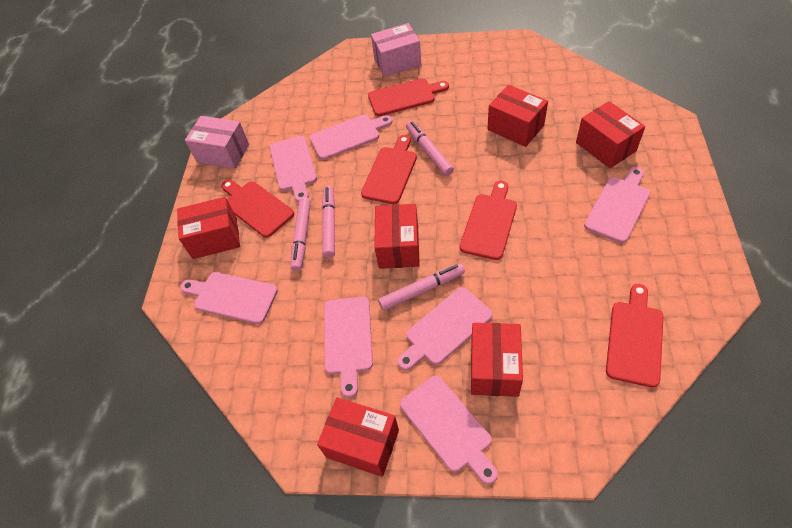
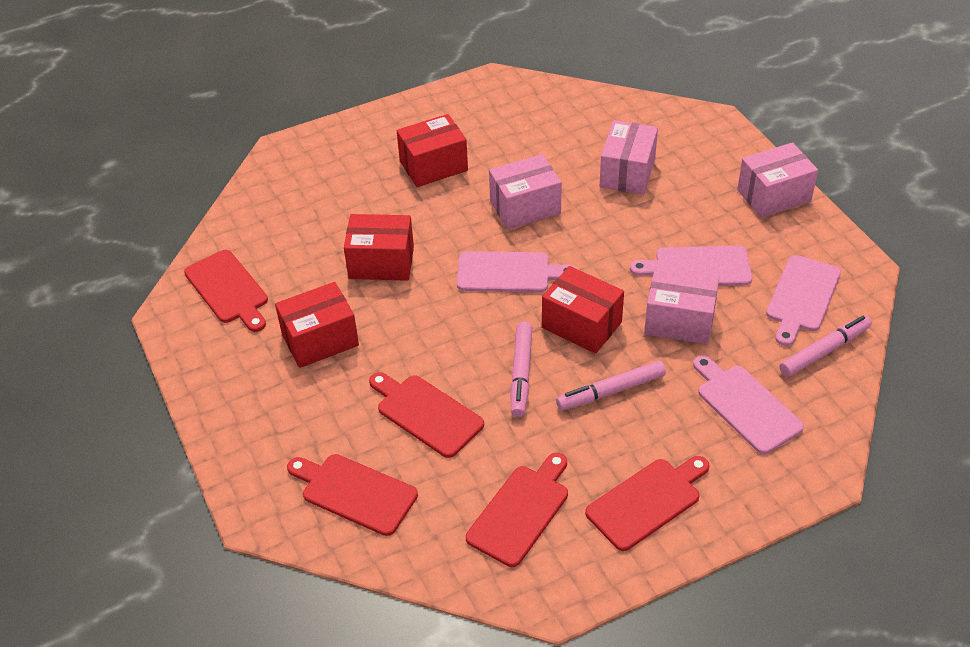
pink box: 2 -> 4
pink cutting board: 7 -> 4
pink marker: 4 -> 3
red box: 6 -> 4

